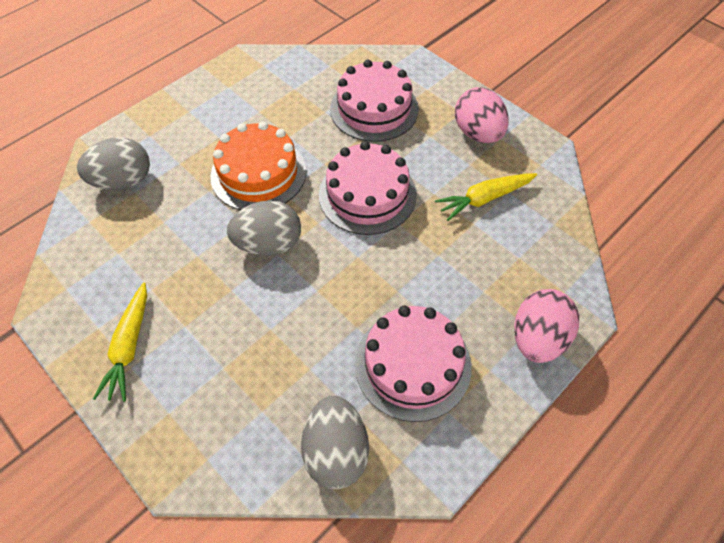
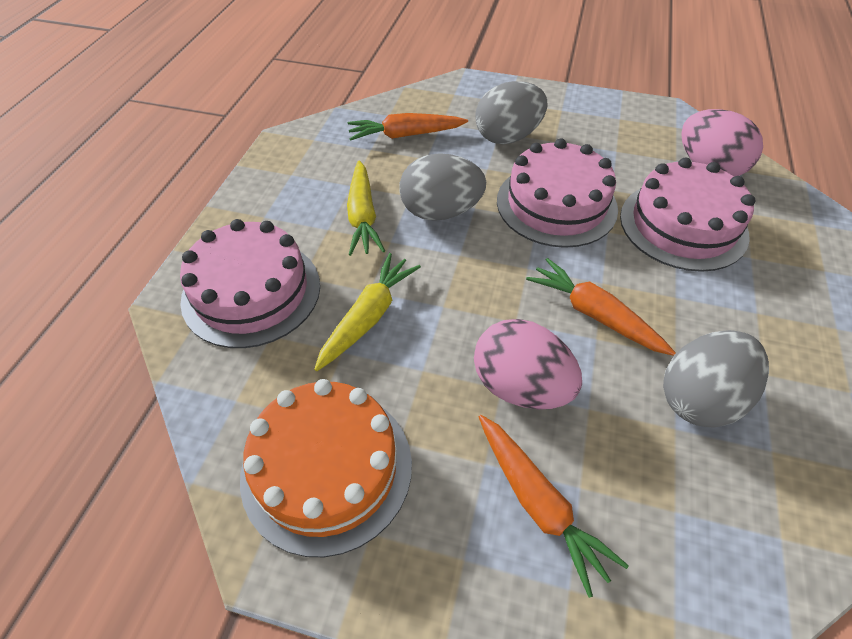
orange carrot: 0 -> 3

